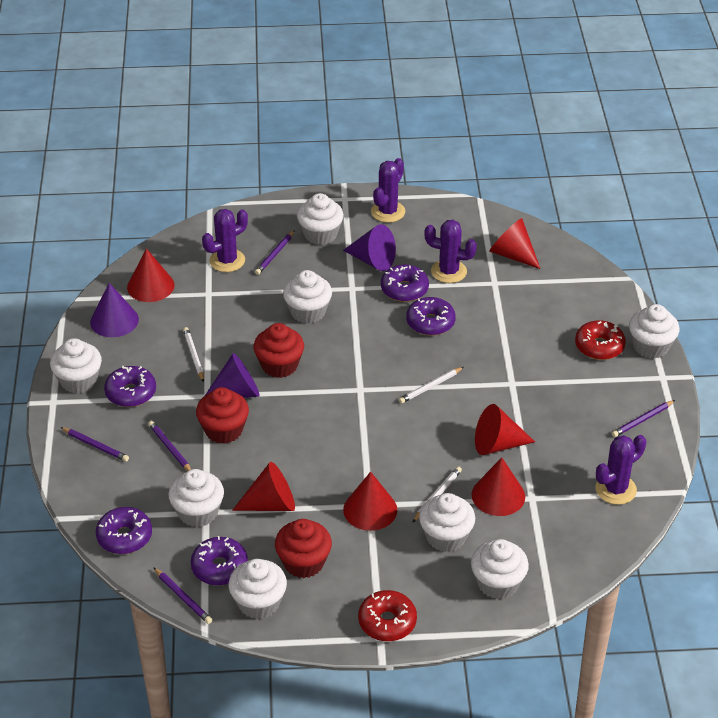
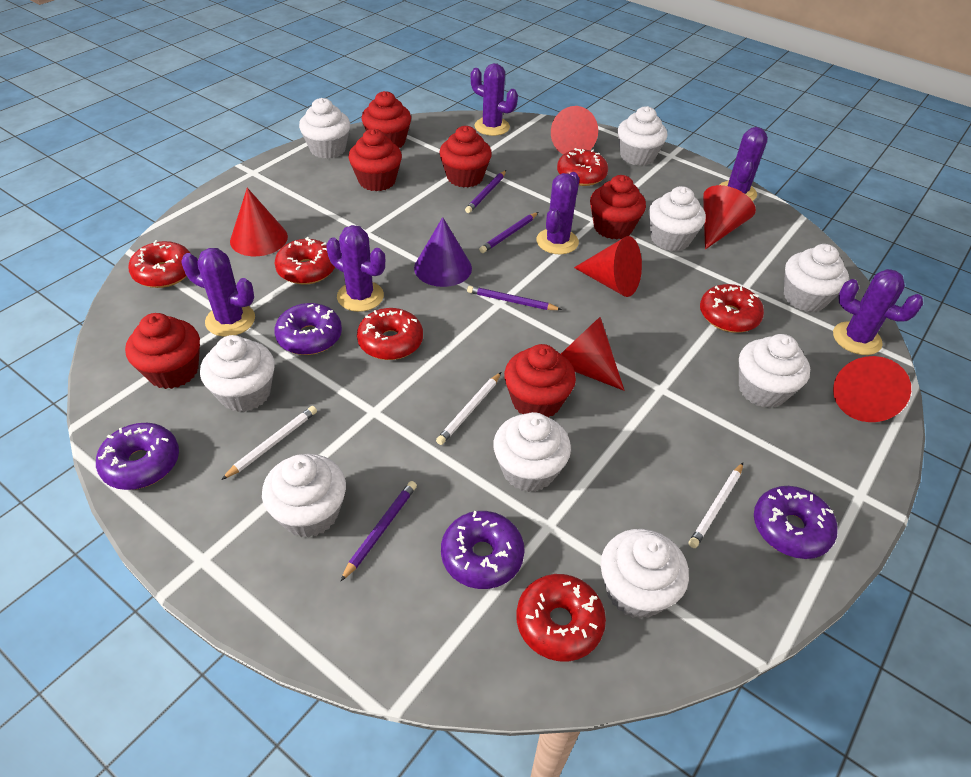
purple cactus: 4 -> 6
purple cone: 3 -> 1
purple donut: 5 -> 4
purple pencil: 5 -> 4
red cupcake: 3 -> 6
red donut: 2 -> 6
white cupcake: 8 -> 9

